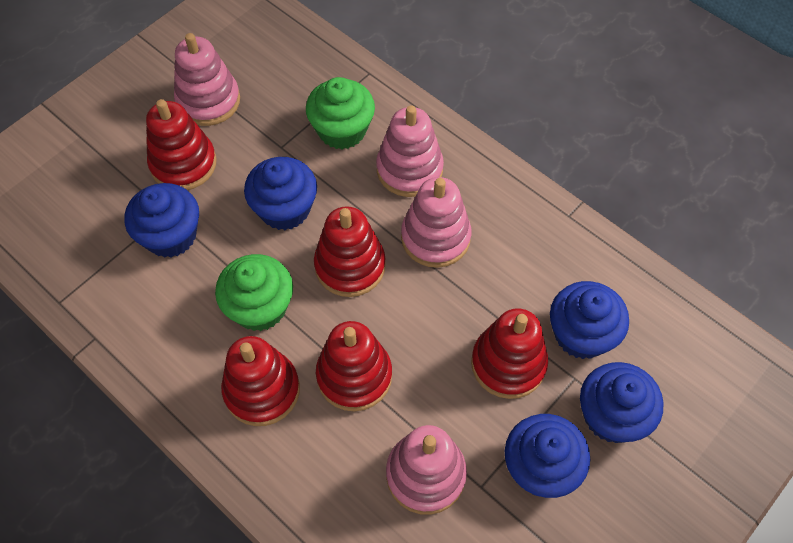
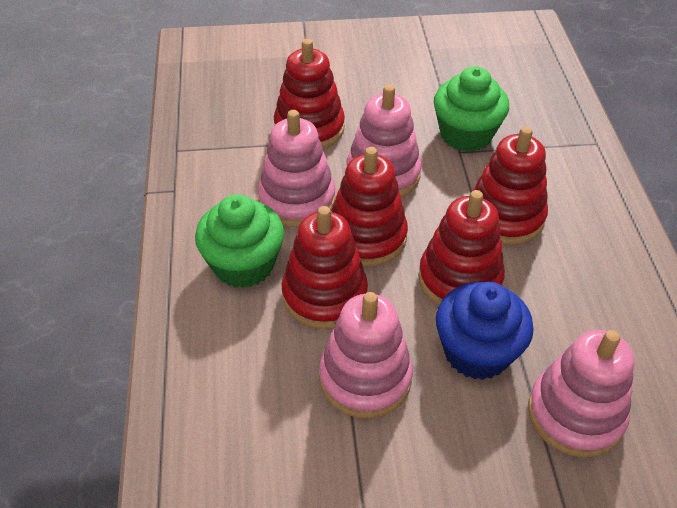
blue cupcake: 5 -> 1

